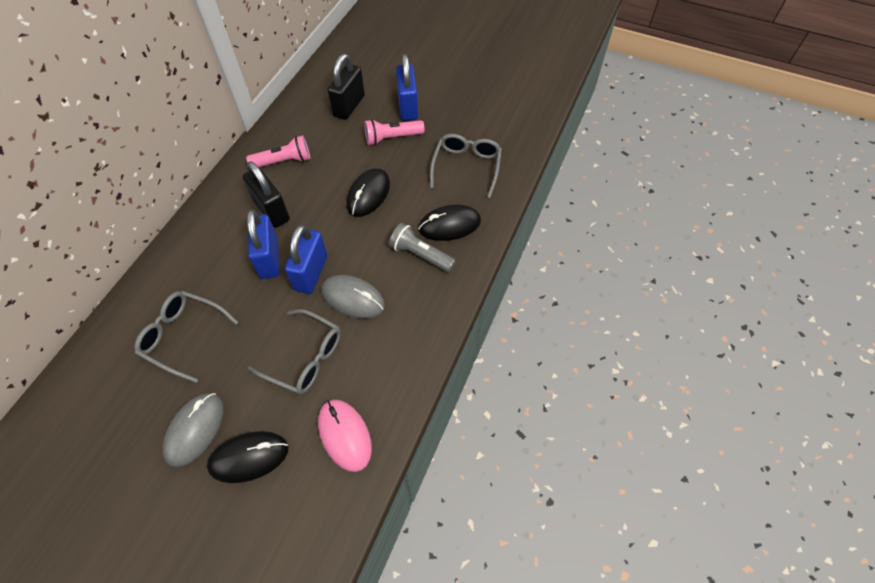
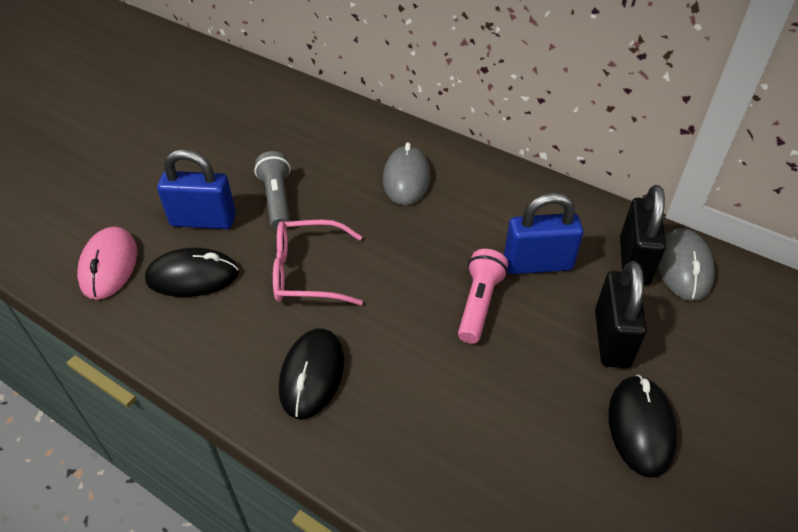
blue padlock: 3 -> 2
grey glasses: 3 -> 0
pink flashlight: 2 -> 1
pink glasses: 0 -> 1

